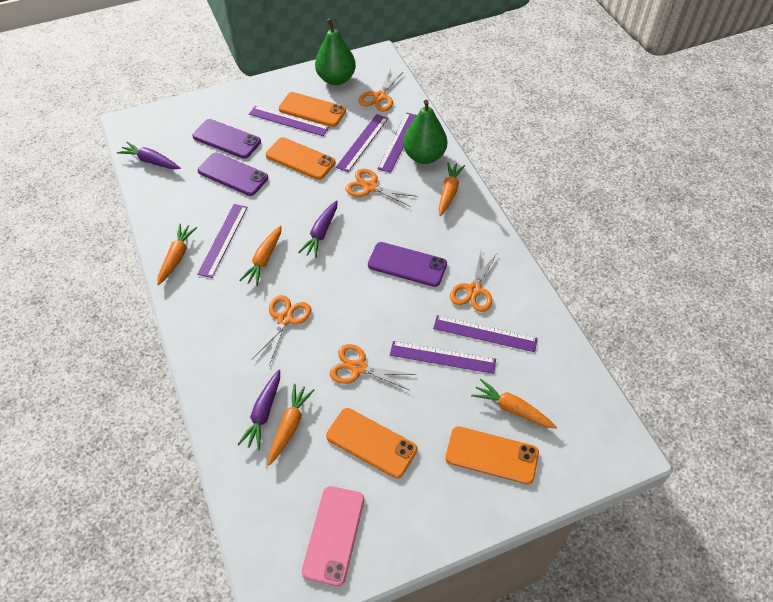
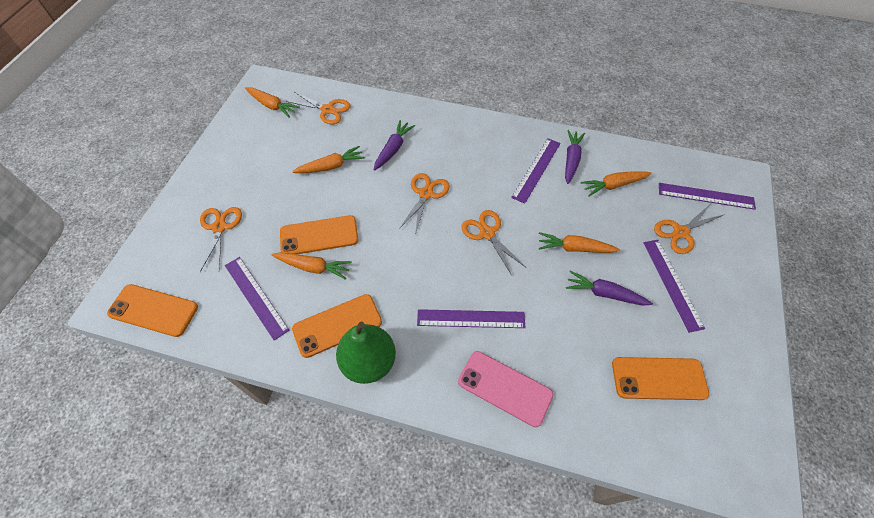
green pear: 2 -> 1
purple phone: 3 -> 0
purple ruler: 6 -> 5

